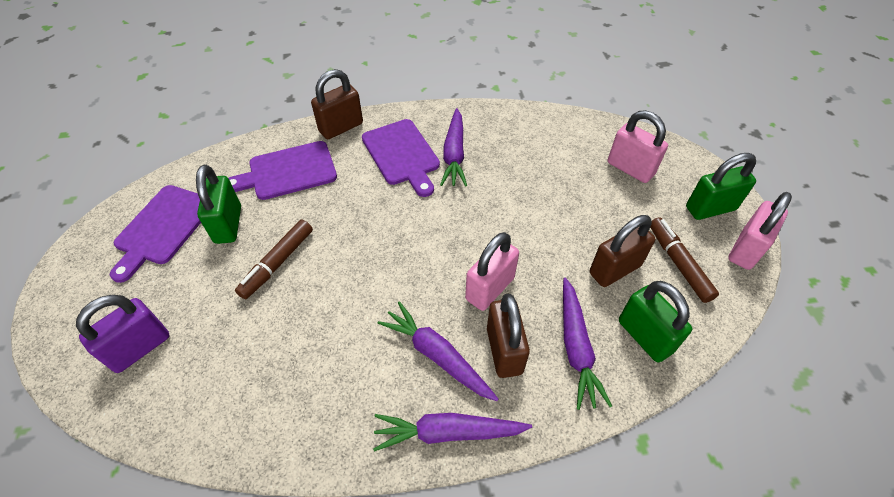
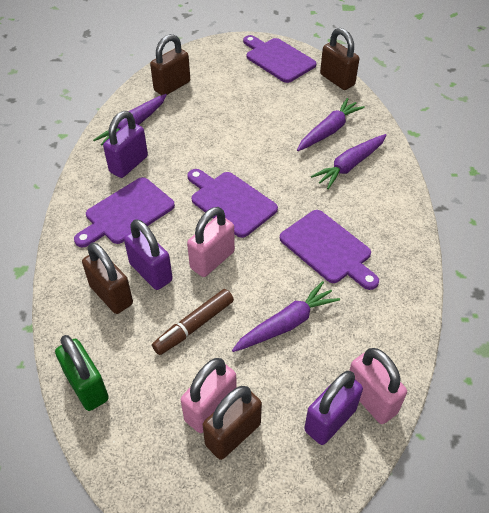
brown marker: 2 -> 1
brown padlock: 3 -> 4
green padlock: 3 -> 1
purple cutting board: 3 -> 4
purple padlock: 1 -> 3

